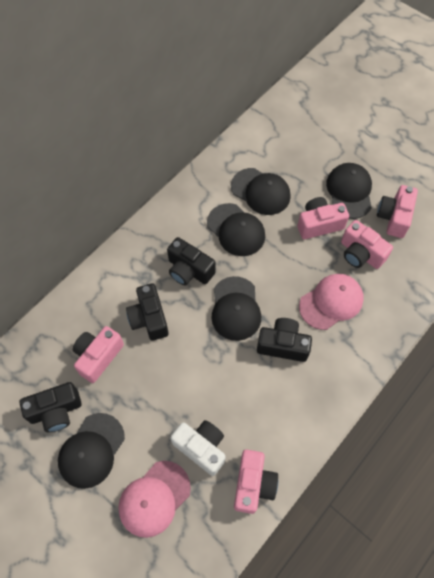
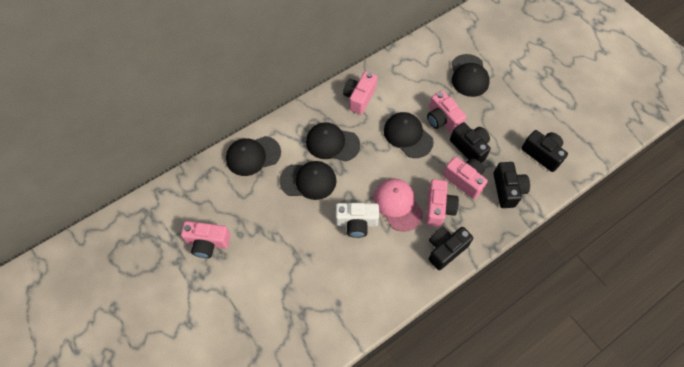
pink cap: 2 -> 1

